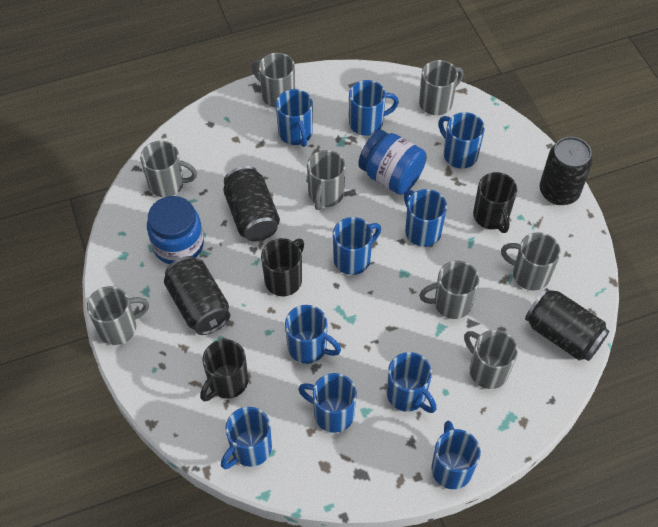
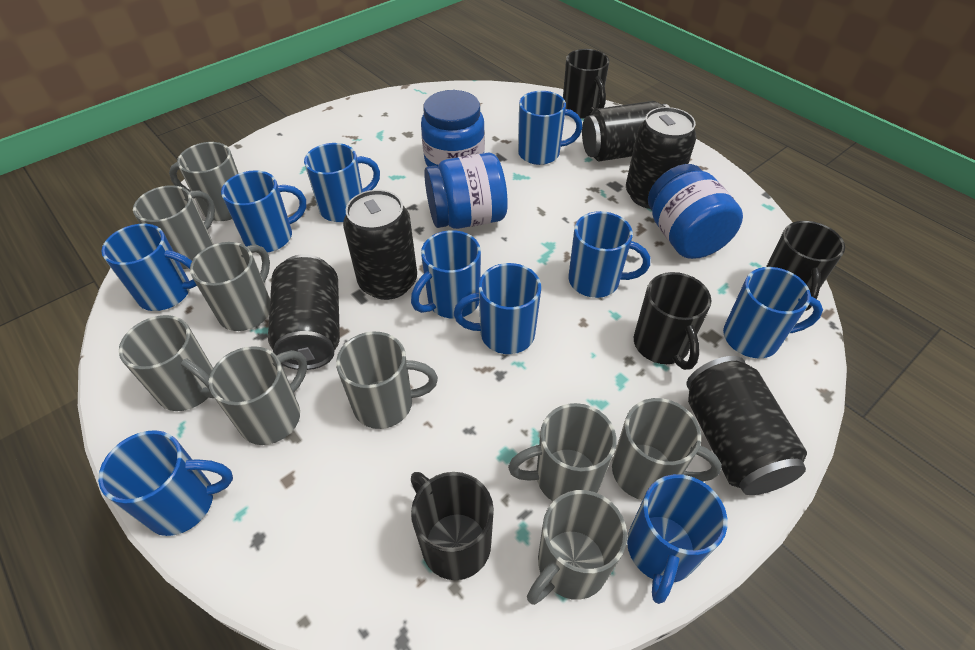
black can: 4 -> 5
black mug: 3 -> 4
blue jar: 2 -> 3
grey mug: 8 -> 9

